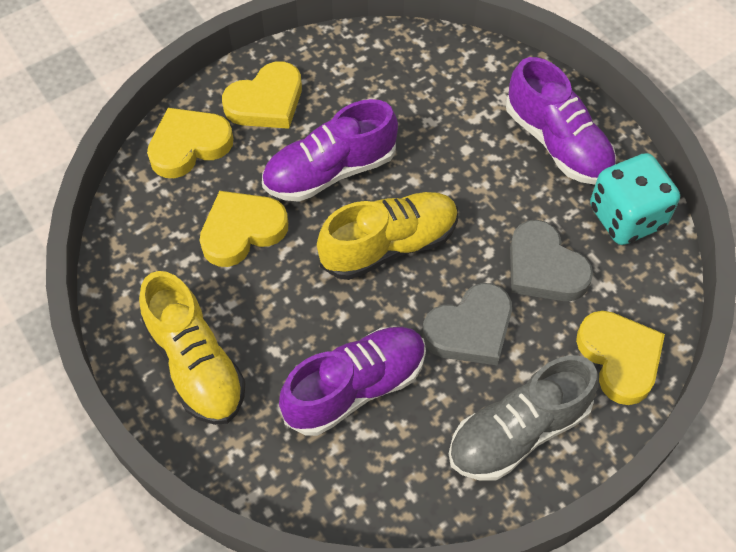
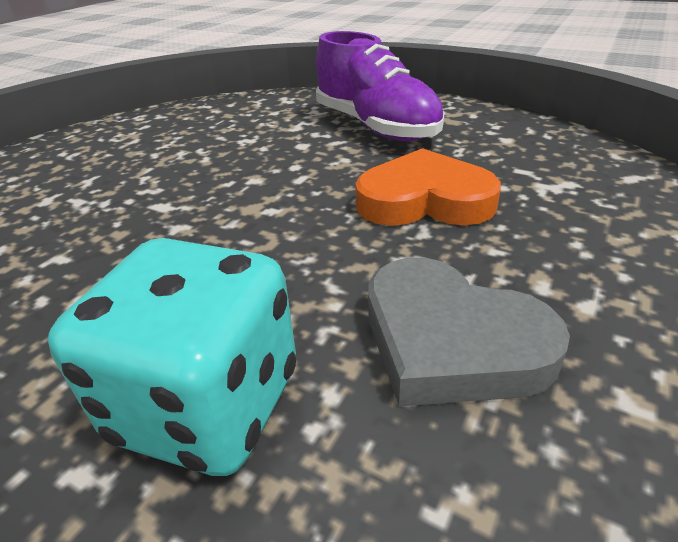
grey heart: 2 -> 1
grey shoe: 1 -> 0
orange heart: 0 -> 1
purple shoe: 3 -> 1
yellow heart: 4 -> 0
yellow shoe: 2 -> 0

